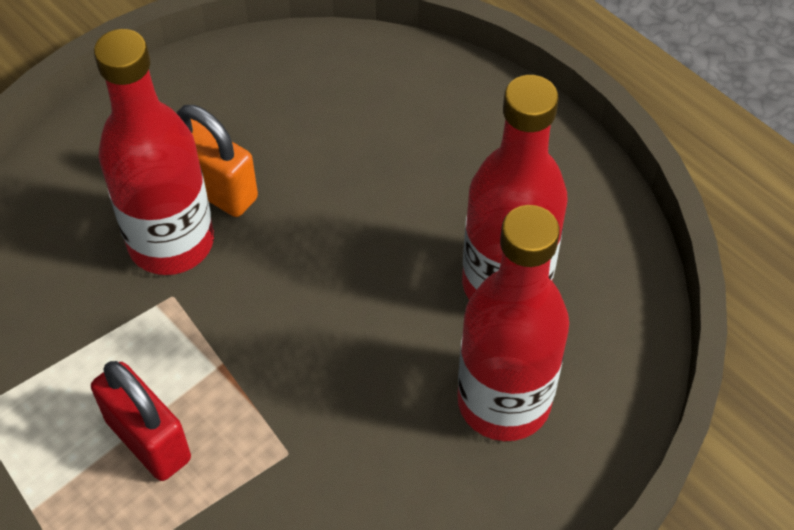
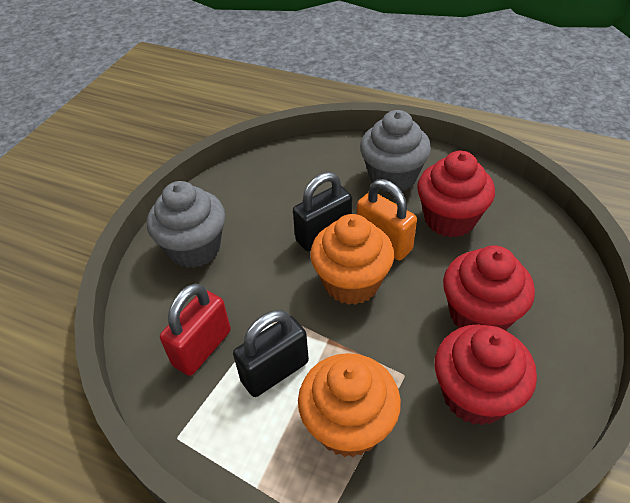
black padlock: 0 -> 2
grey cupcake: 0 -> 2
orange cupcake: 0 -> 2
red bottle: 3 -> 0
red cupcake: 0 -> 3

